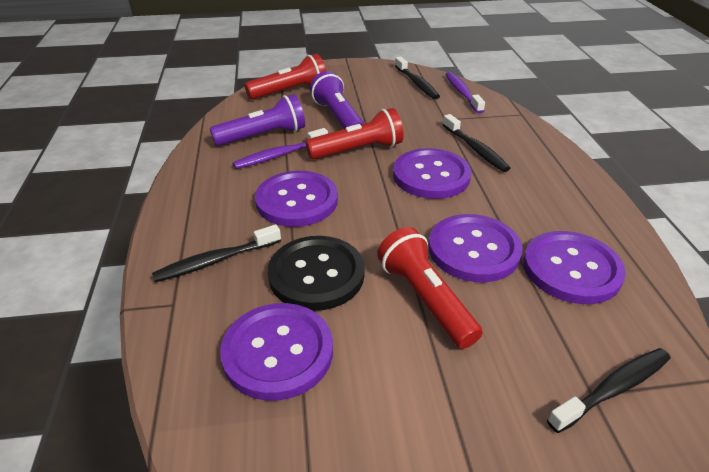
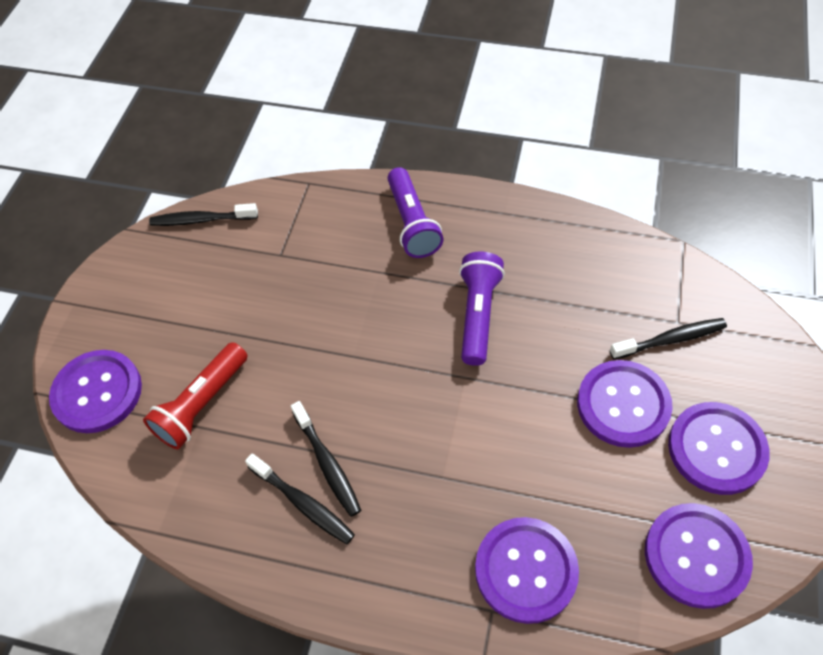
black button: 1 -> 0
purple toothbrush: 2 -> 0
red flashlight: 3 -> 1

